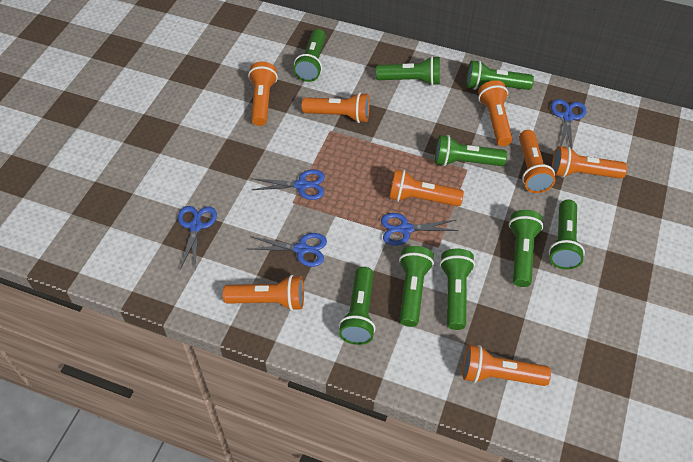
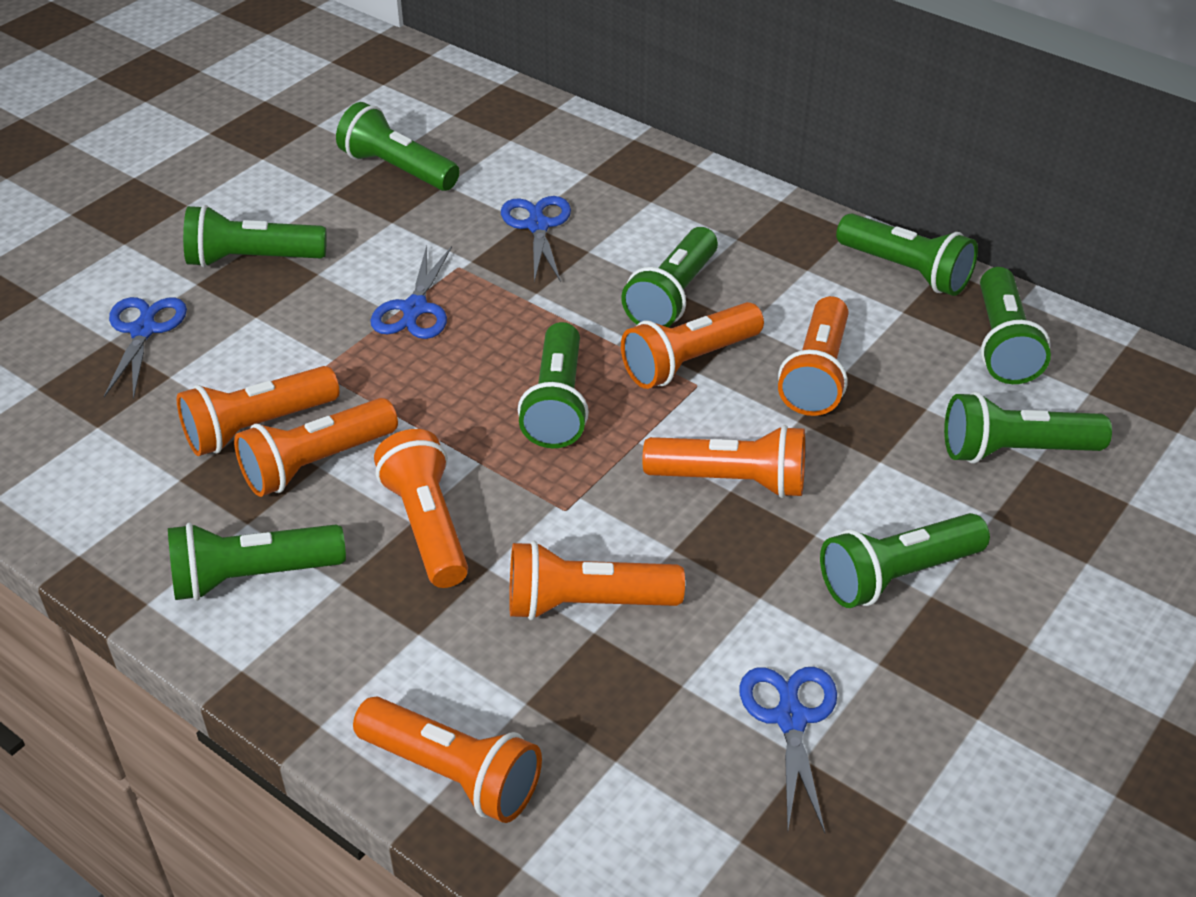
blue scissors: 5 -> 4

